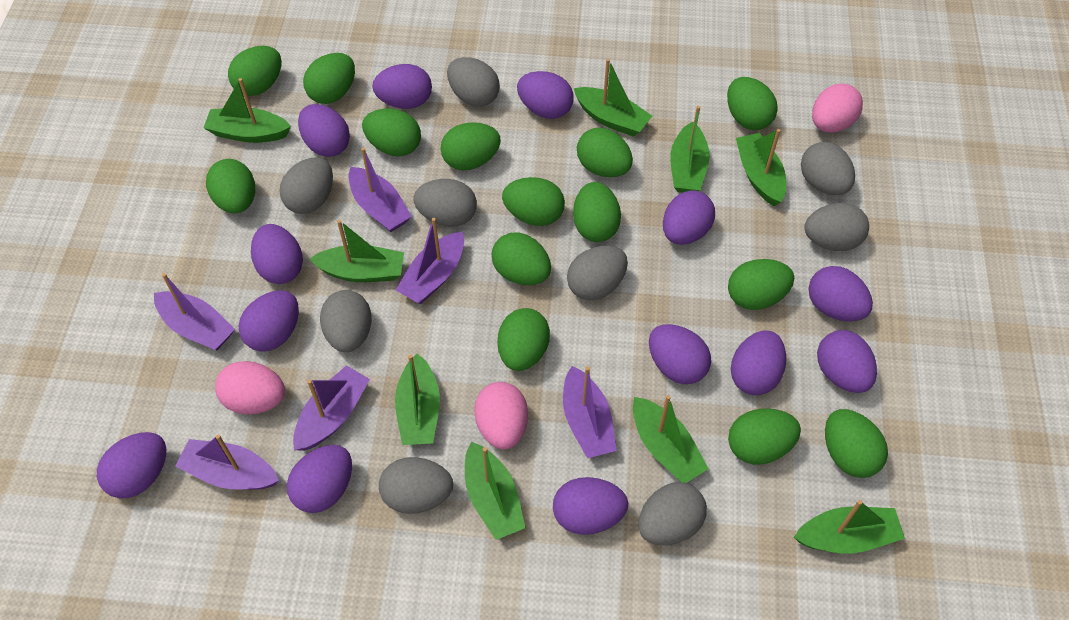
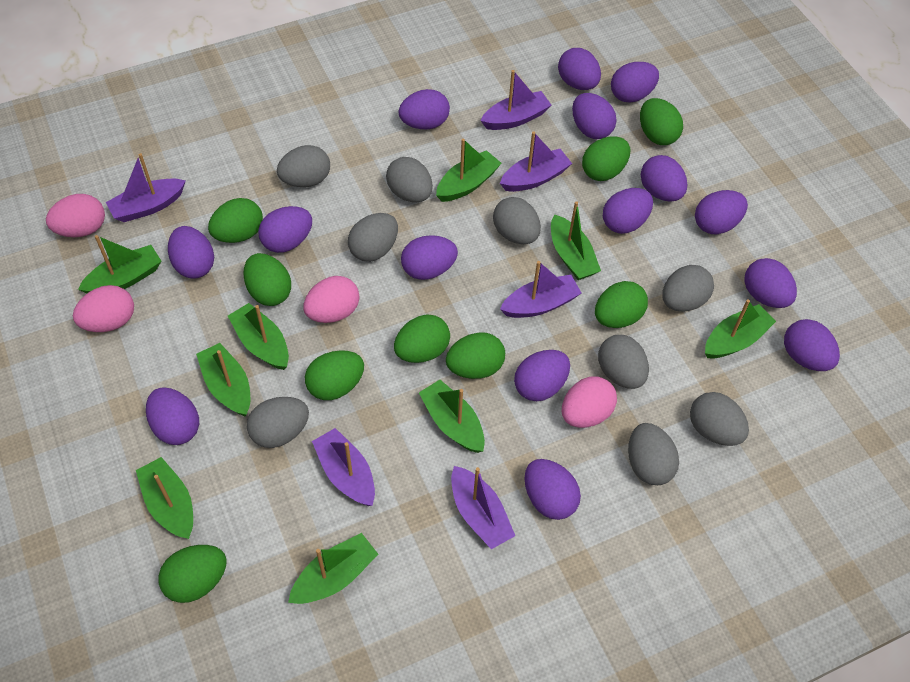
green egg: 14 -> 9
pink egg: 3 -> 4
purple egg: 13 -> 15

